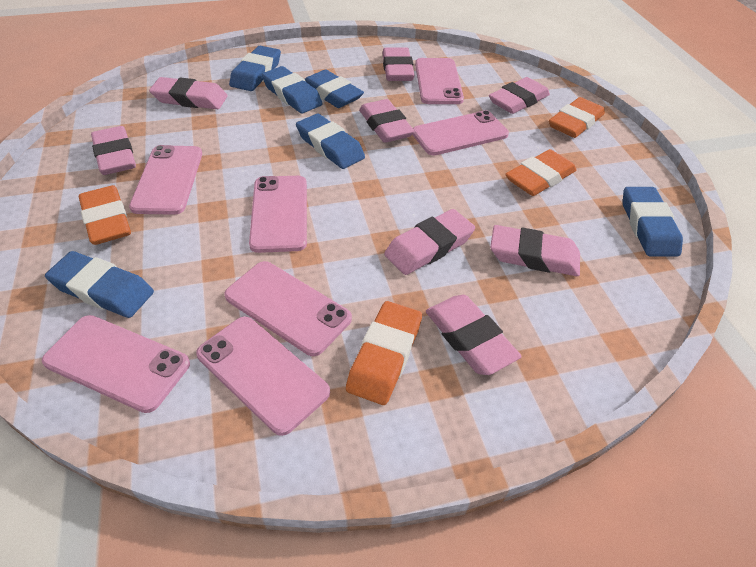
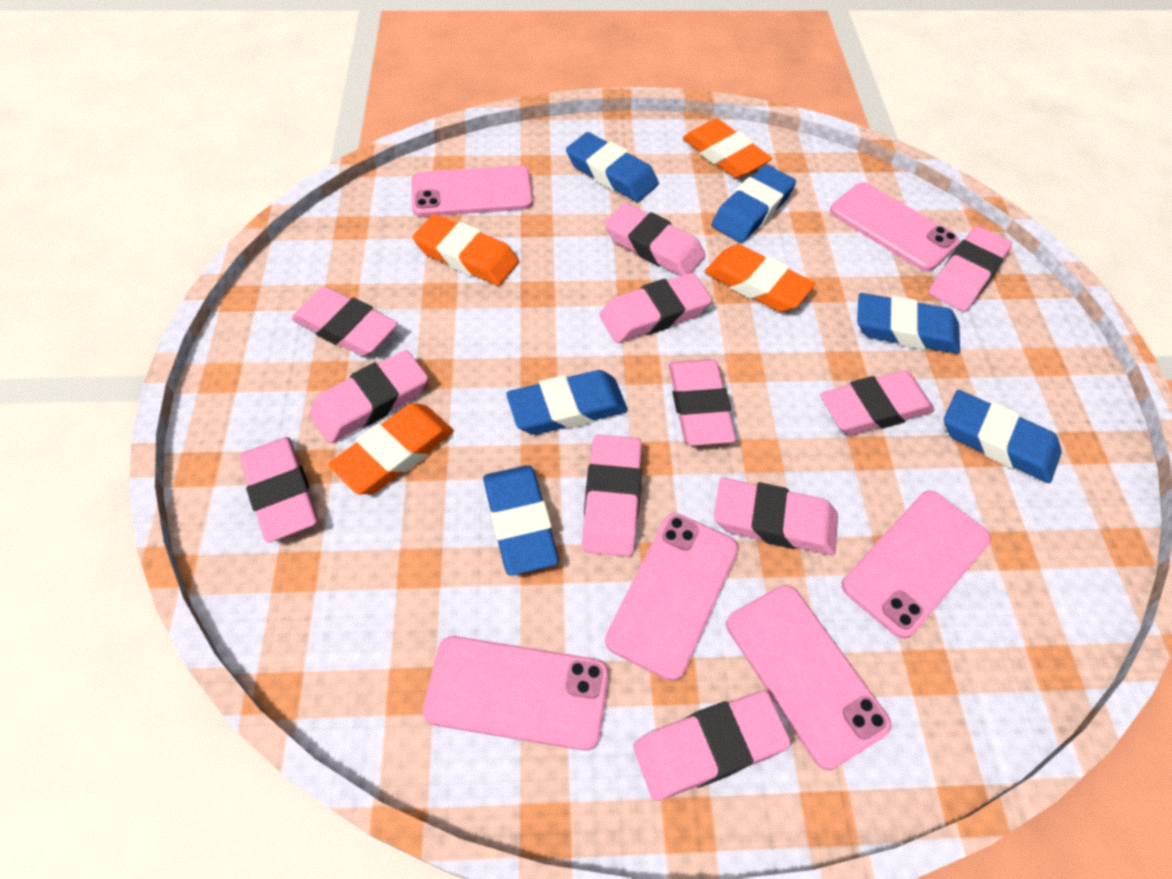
pink eraser: 8 -> 11
pink phone: 7 -> 6

